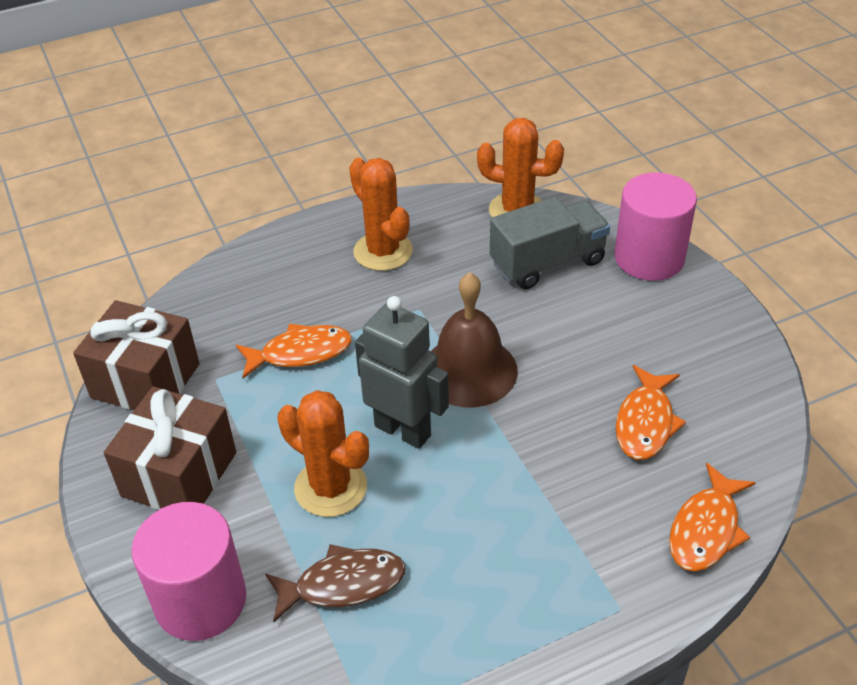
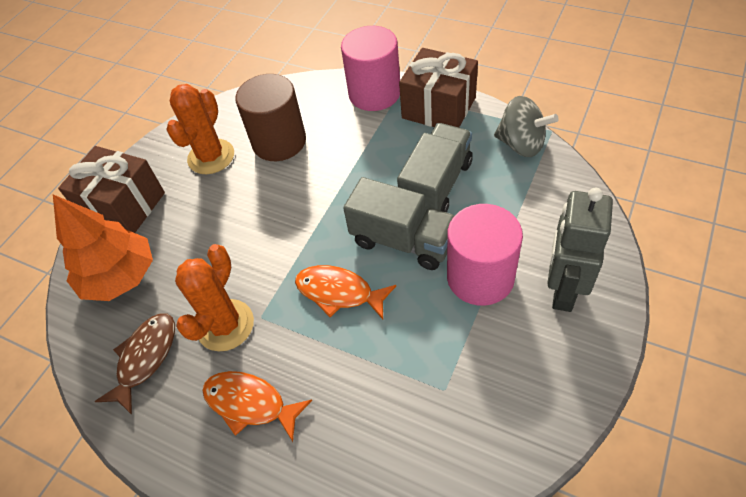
brown bell: 1 -> 0
brown cylinder: 0 -> 1
grey spinning top: 0 -> 1
grey truck: 1 -> 2
orange cactus: 3 -> 2
orange fish: 3 -> 2
orange tree: 0 -> 1

